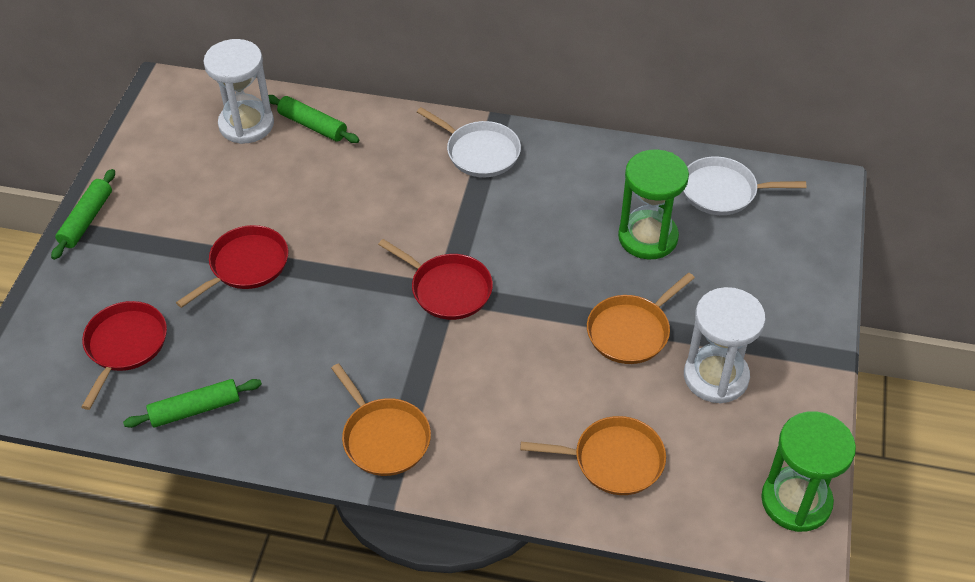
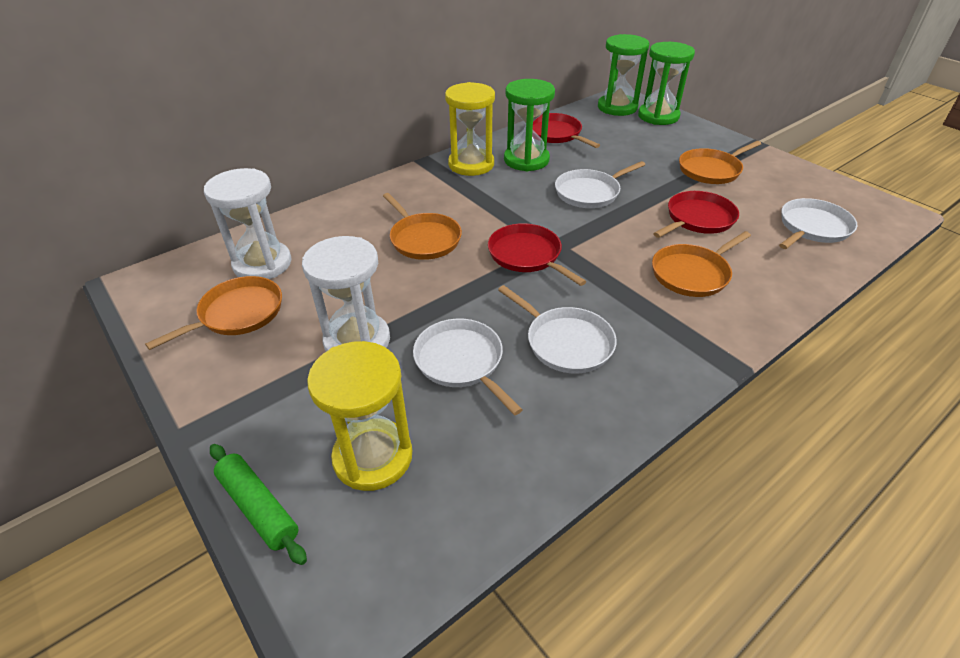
green hourglass: 2 -> 3
green rolling pin: 3 -> 1
orange pan: 3 -> 4
white pan: 2 -> 4
yellow hourglass: 0 -> 2

